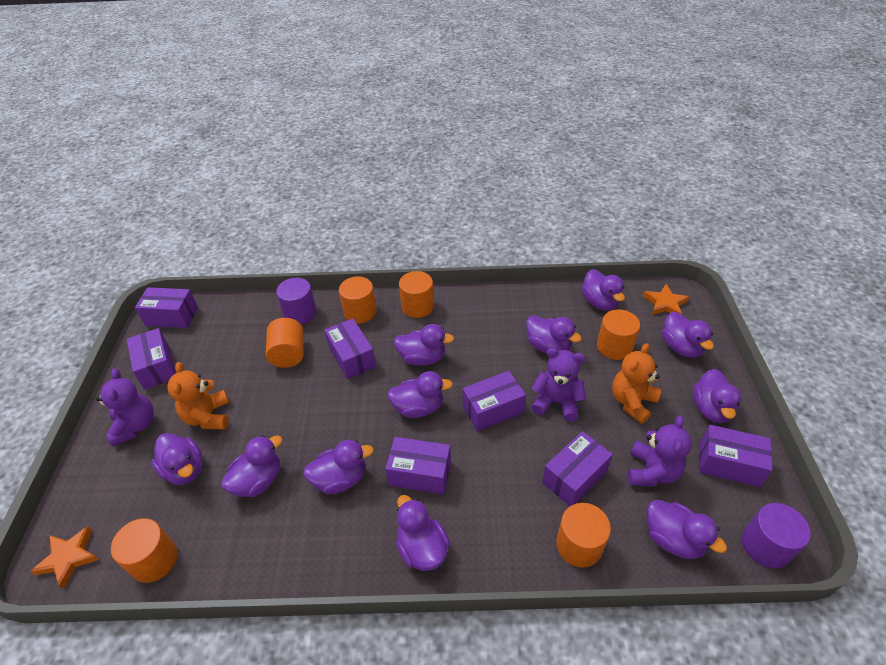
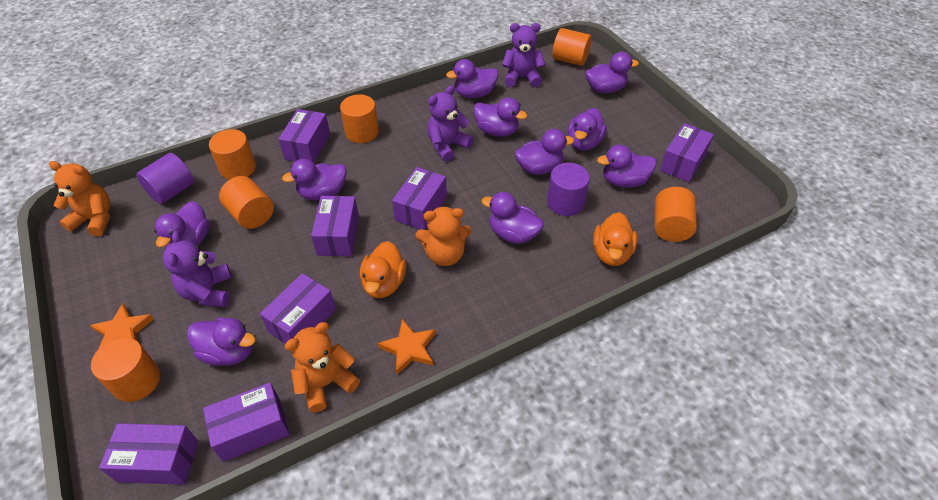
orange duck: 0 -> 2
orange teddy bear: 2 -> 3
purple duck: 11 -> 10

